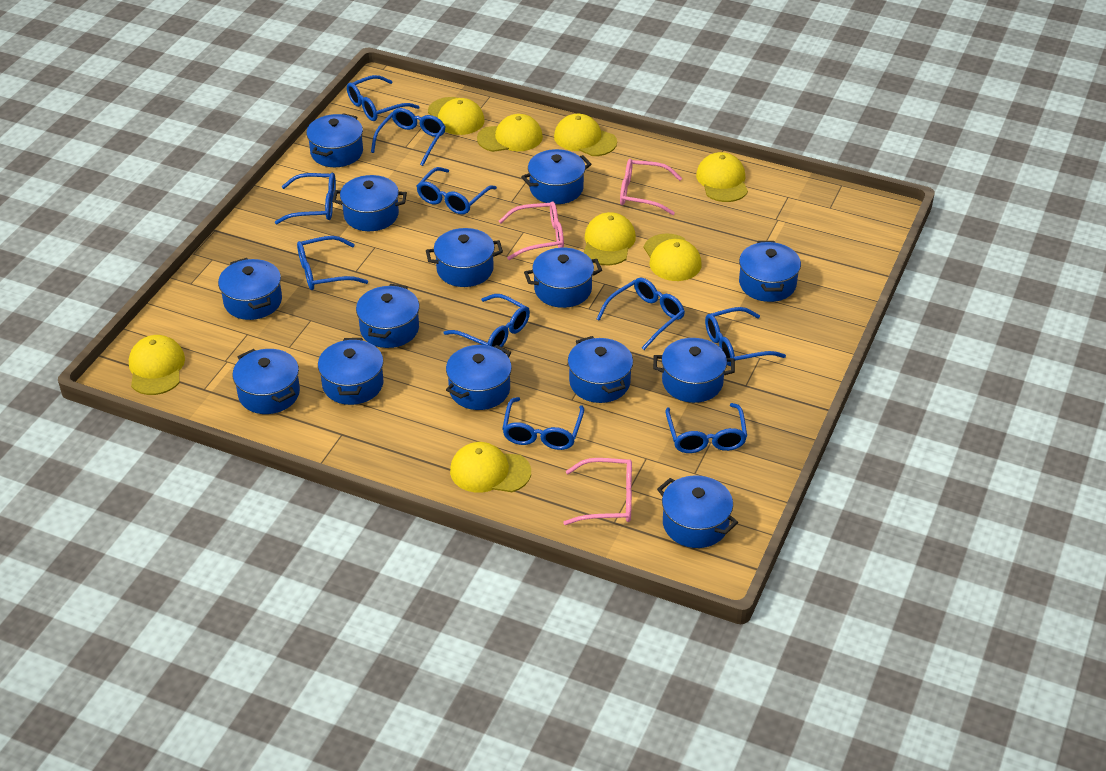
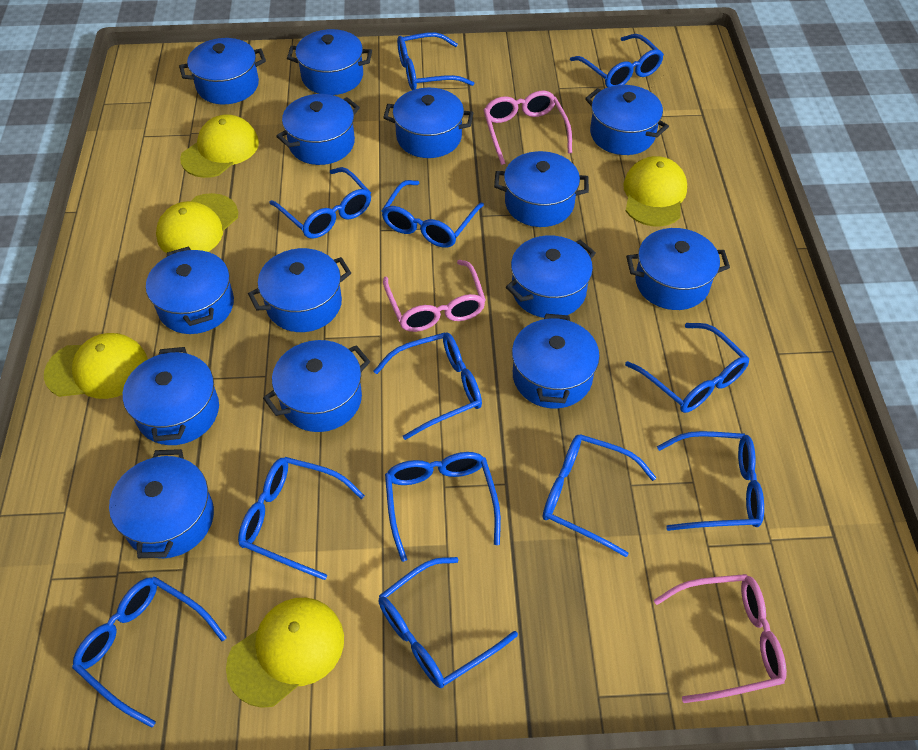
blue glasses: 10 -> 12
yellow cap: 8 -> 5

